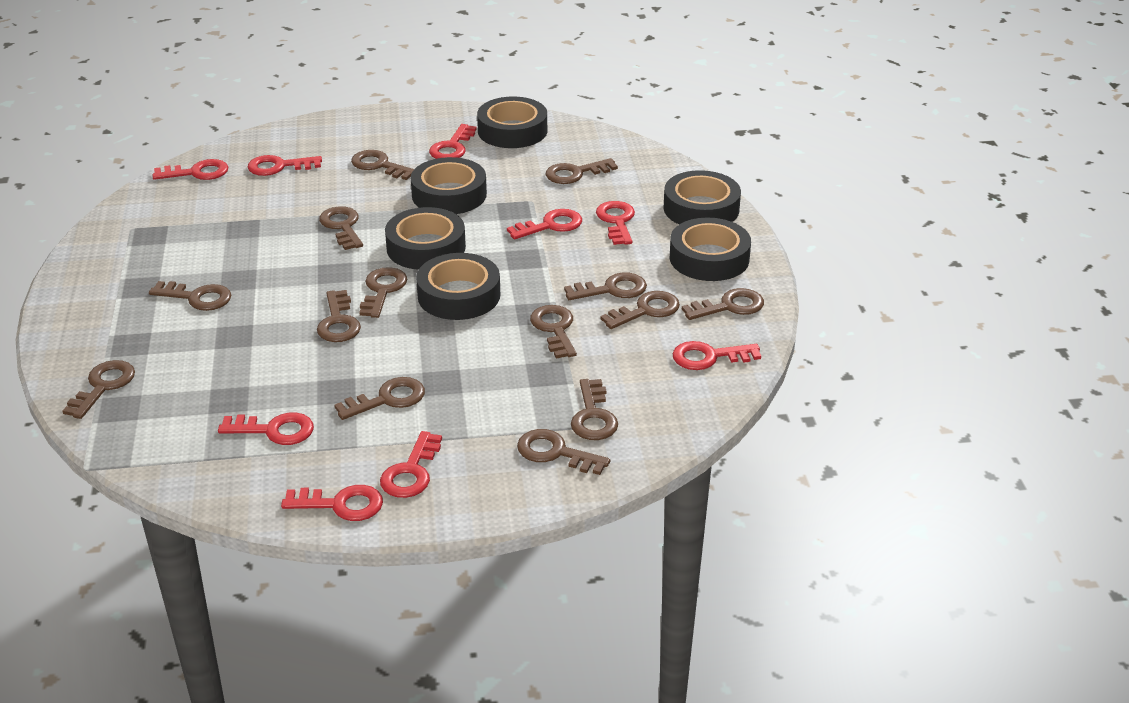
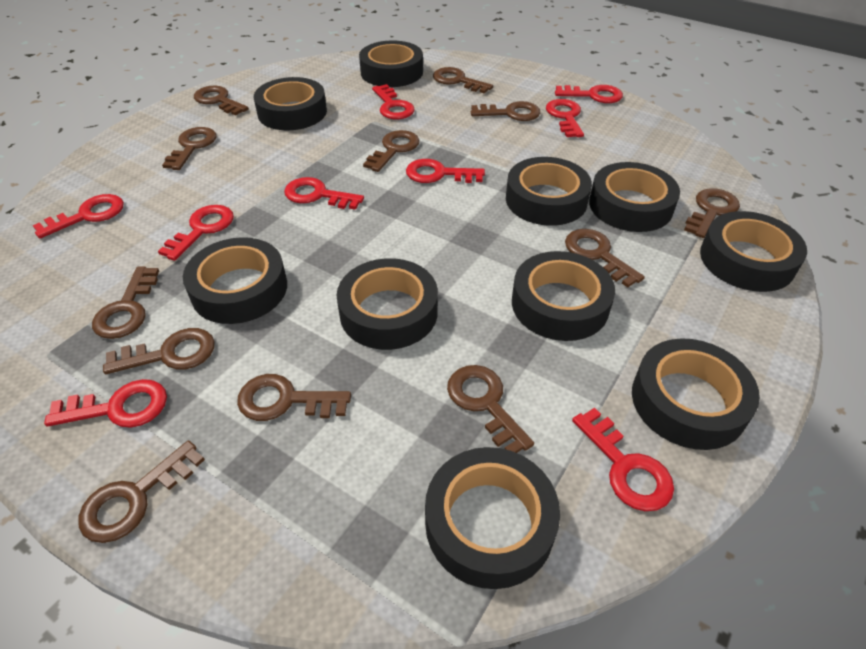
black tape: 6 -> 10
brown key: 14 -> 12

